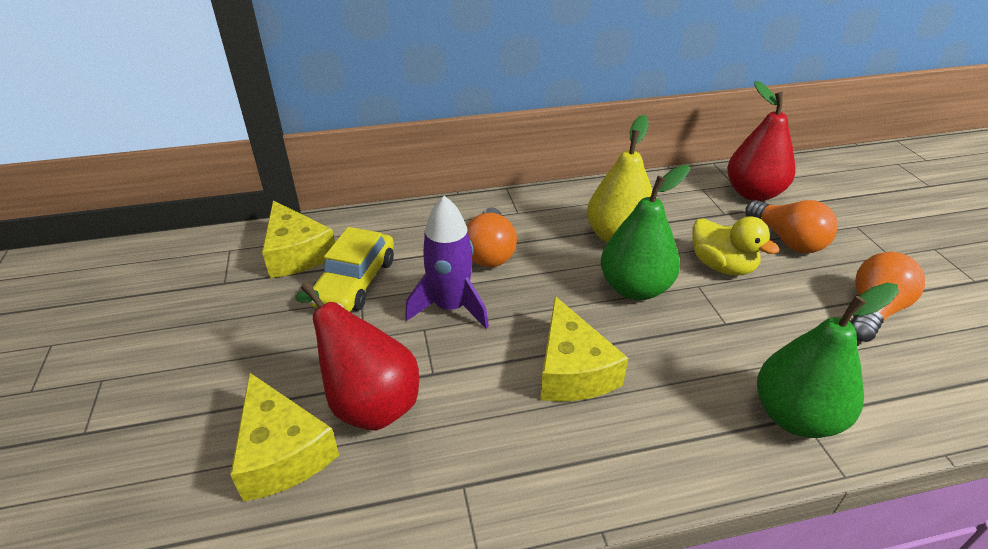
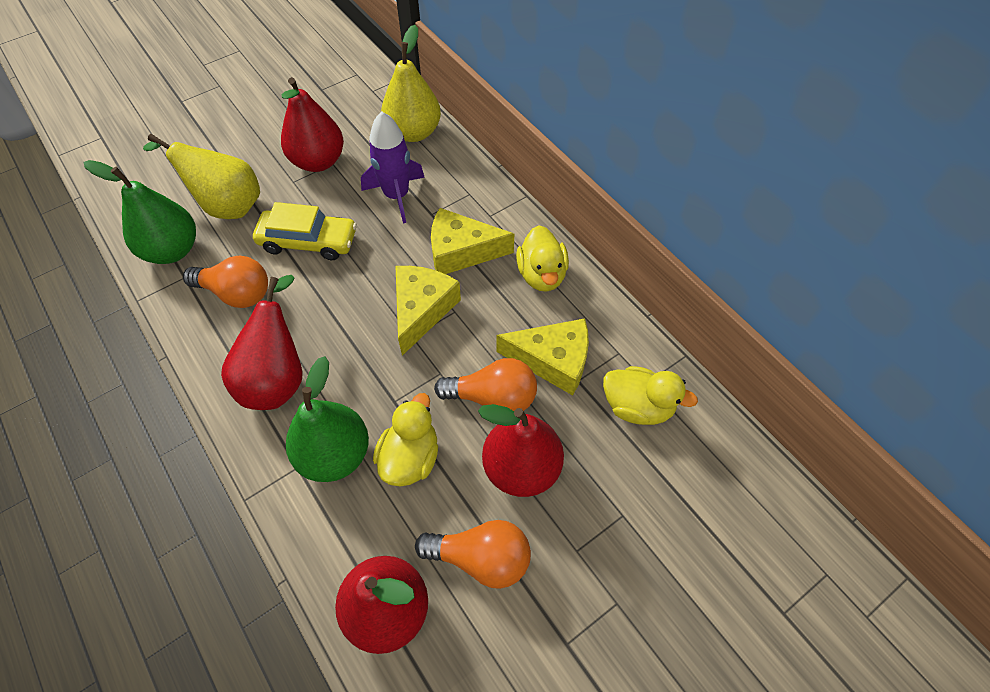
red pear: 2 -> 4
yellow duck: 1 -> 3
yellow pear: 1 -> 2

